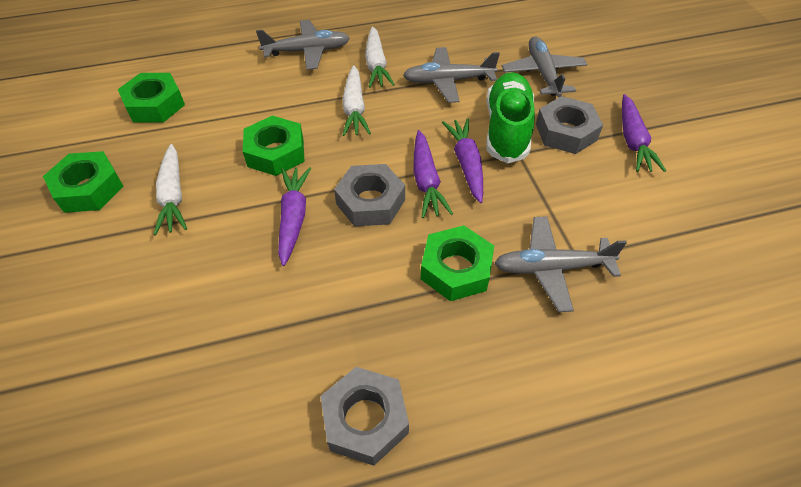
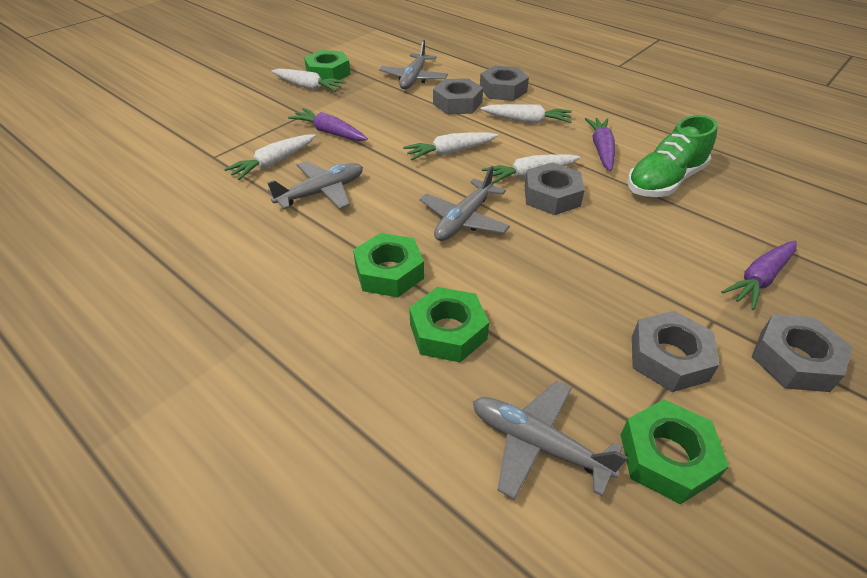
grey nut: 3 -> 5
purple carrot: 4 -> 3
white carrot: 3 -> 5

